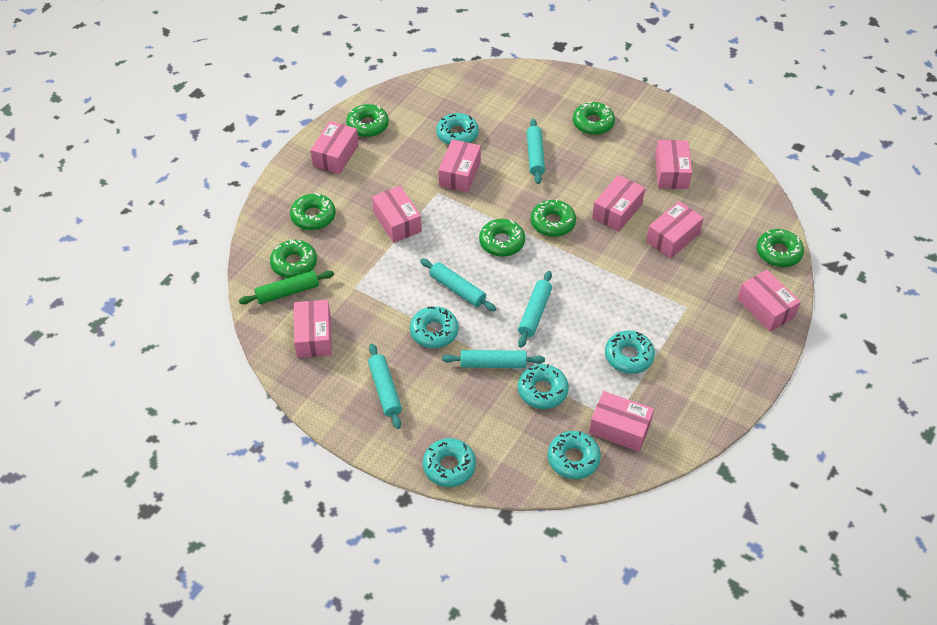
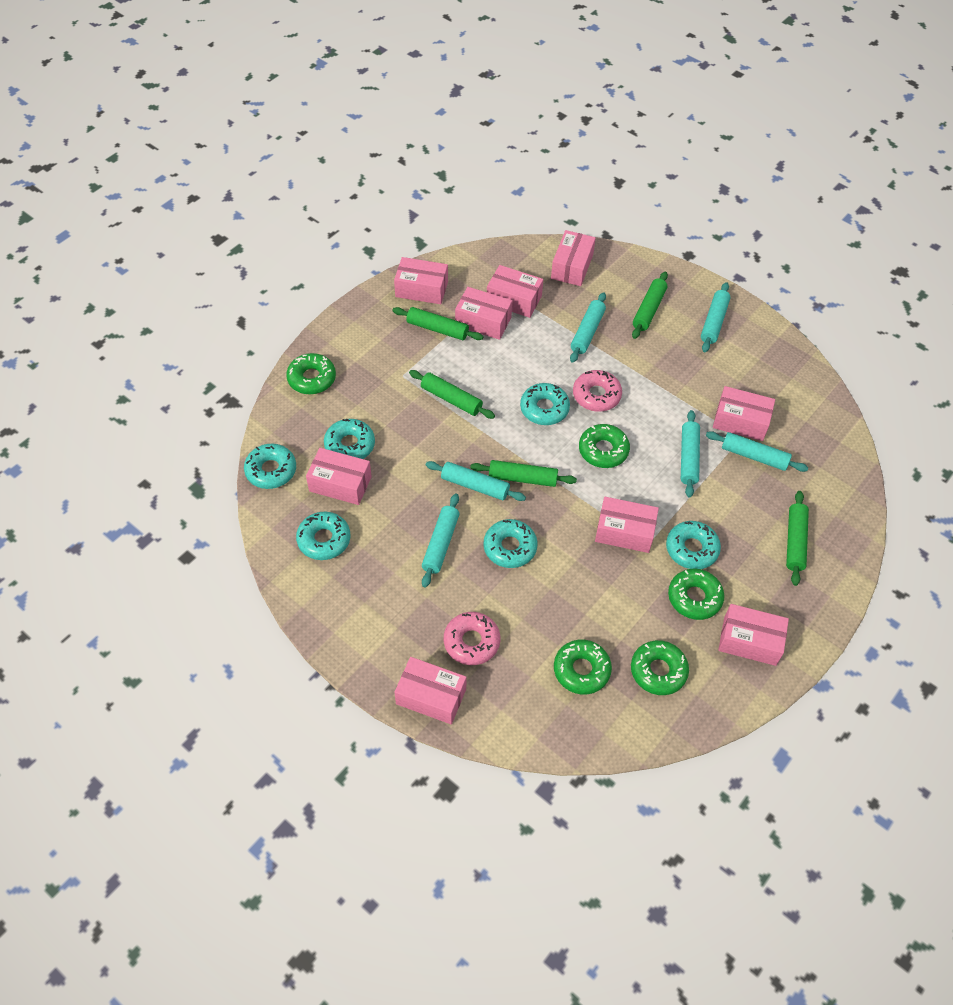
green donut: 7 -> 5
green rolling pin: 1 -> 5
pink donut: 0 -> 2
turquoise rolling pin: 5 -> 6

